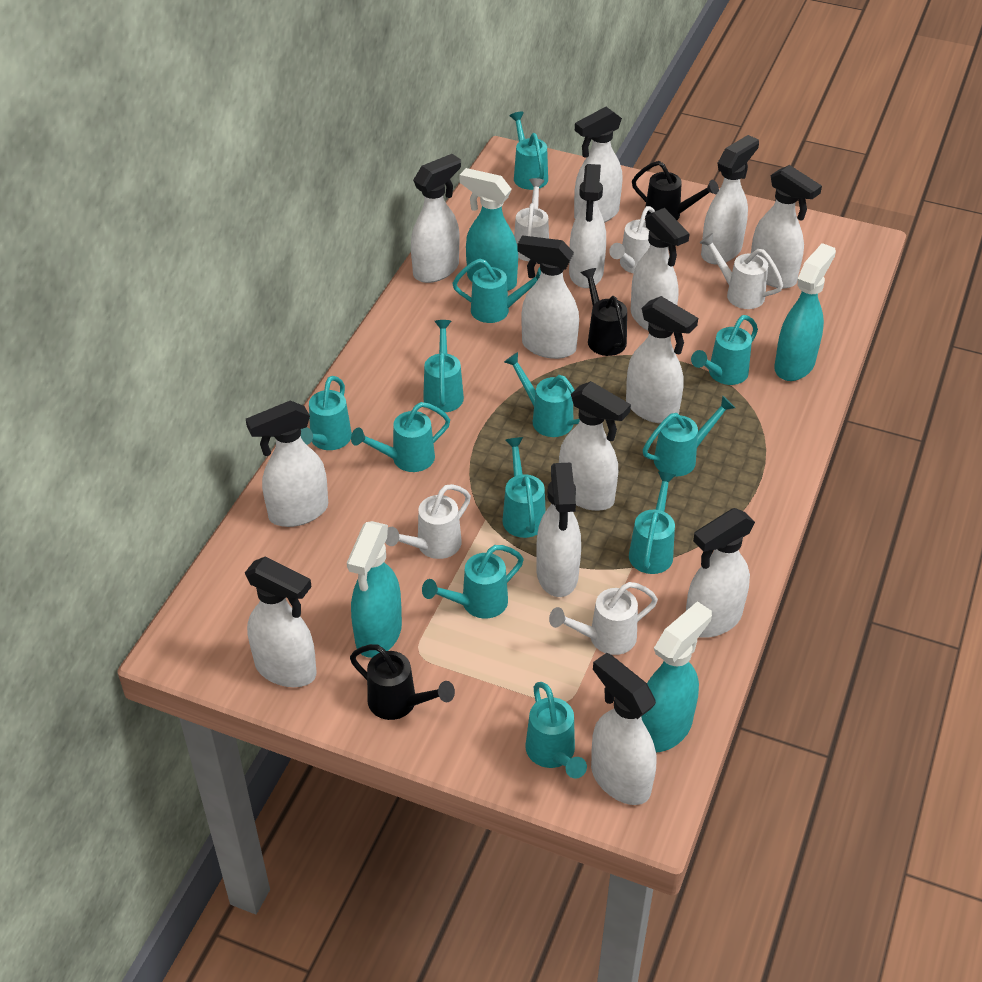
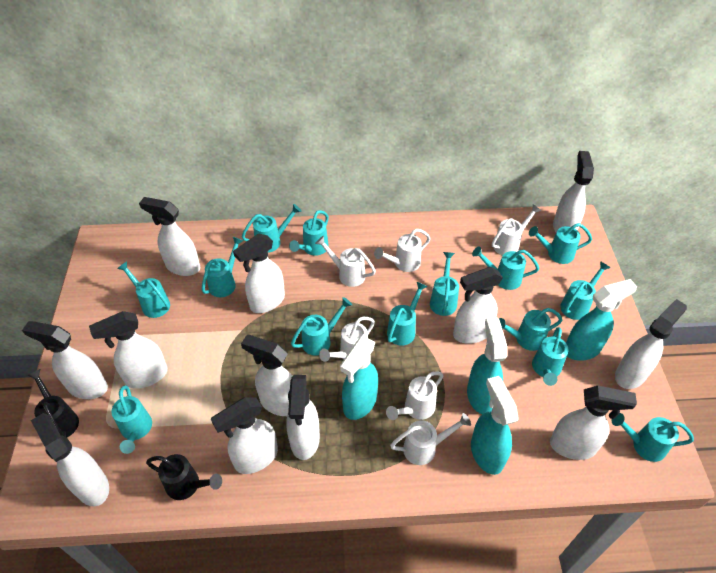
black watering can: 3 -> 2
turquoise watering can: 12 -> 14
white spray bottle: 14 -> 12
white watering can: 5 -> 6

